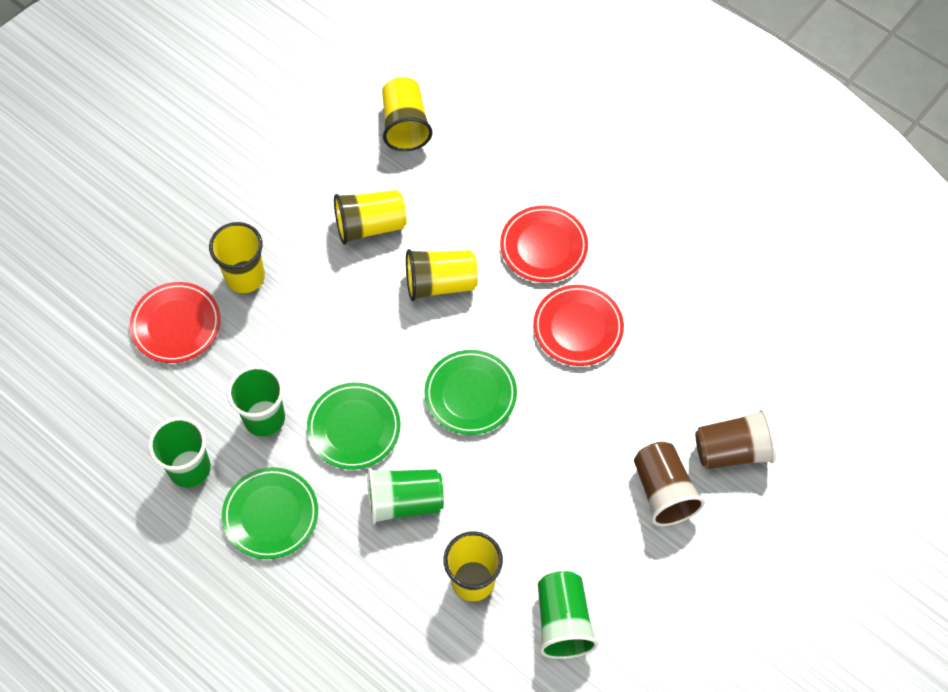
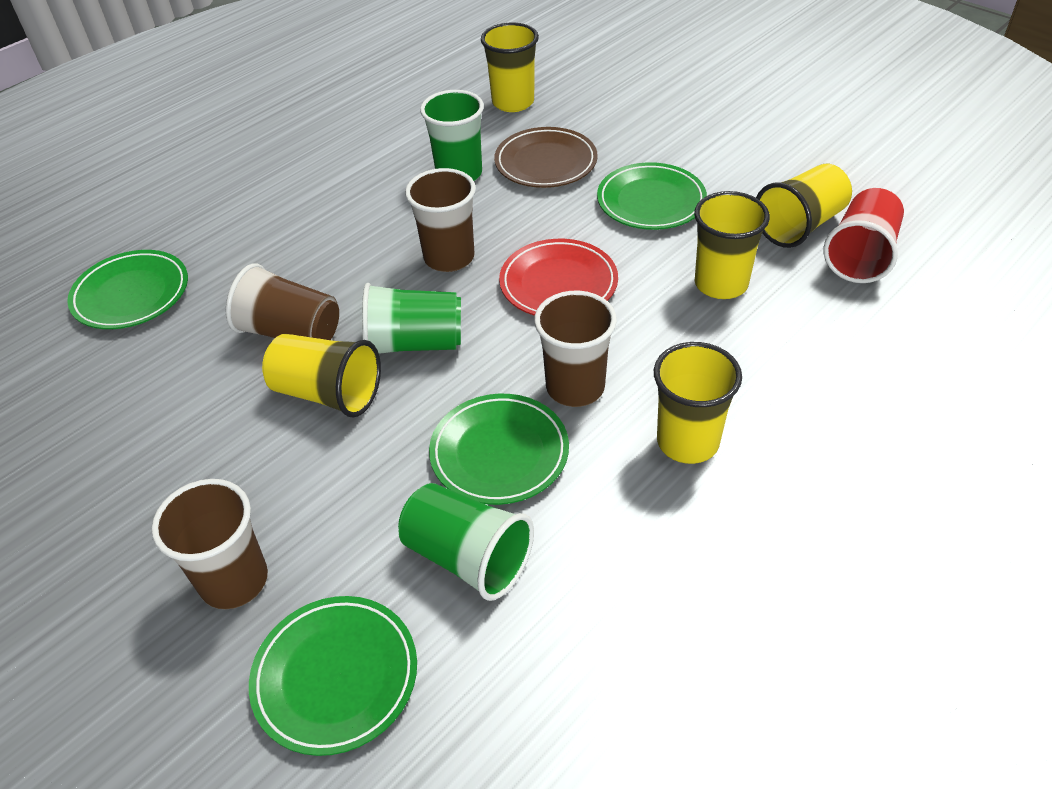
brown cup: 2 -> 4
brown plate: 0 -> 1
green cup: 4 -> 3
green plate: 3 -> 4
red cup: 0 -> 1
red plate: 3 -> 1

